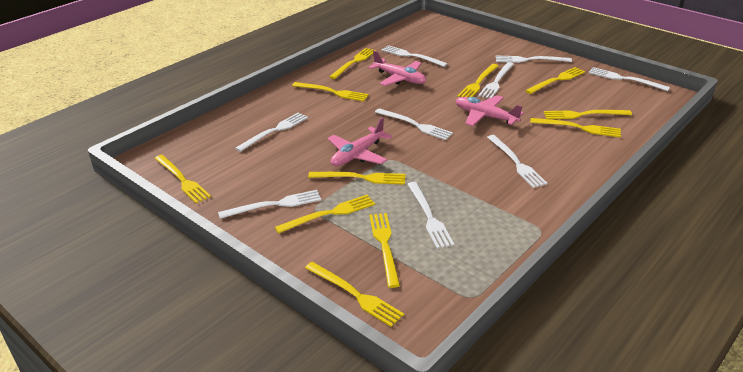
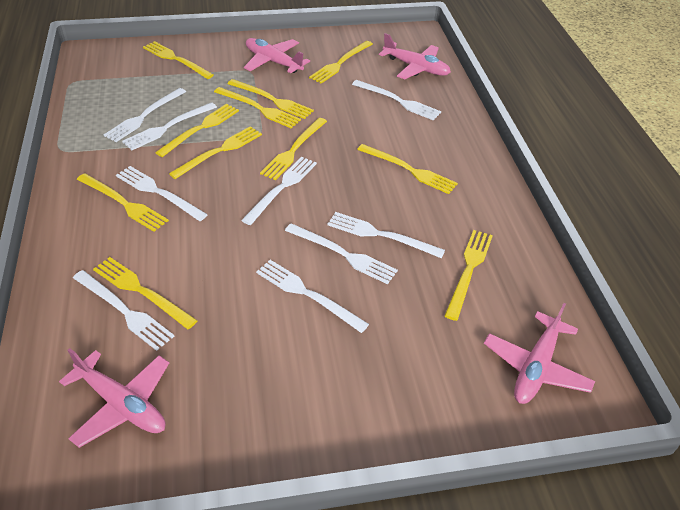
pink plane: 3 -> 4

